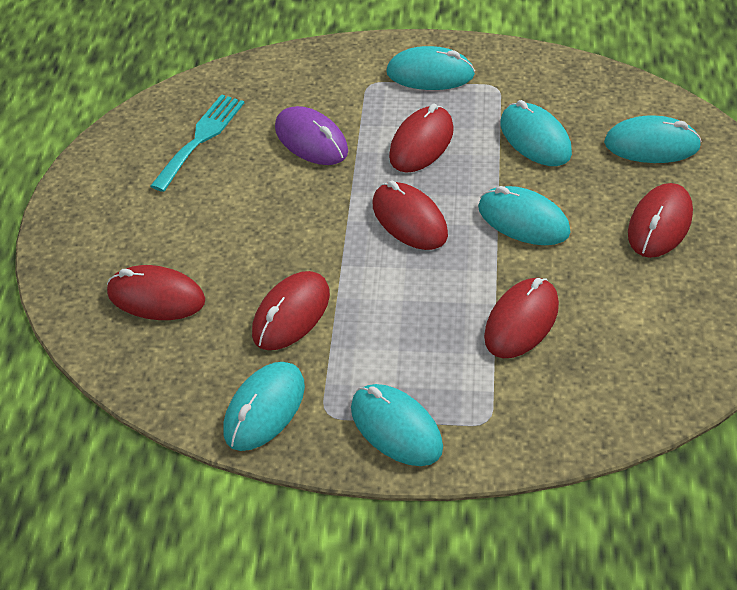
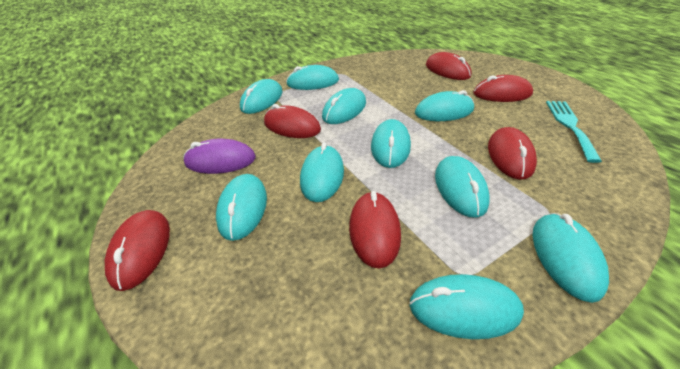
turquoise mouse: 6 -> 10

